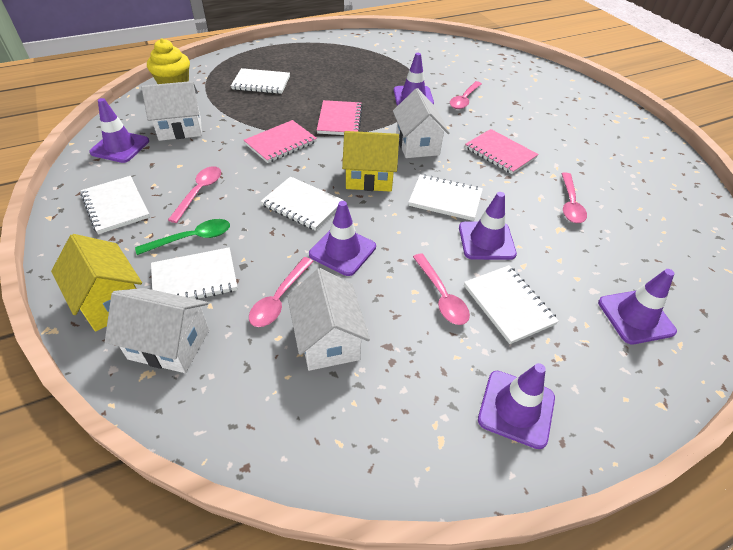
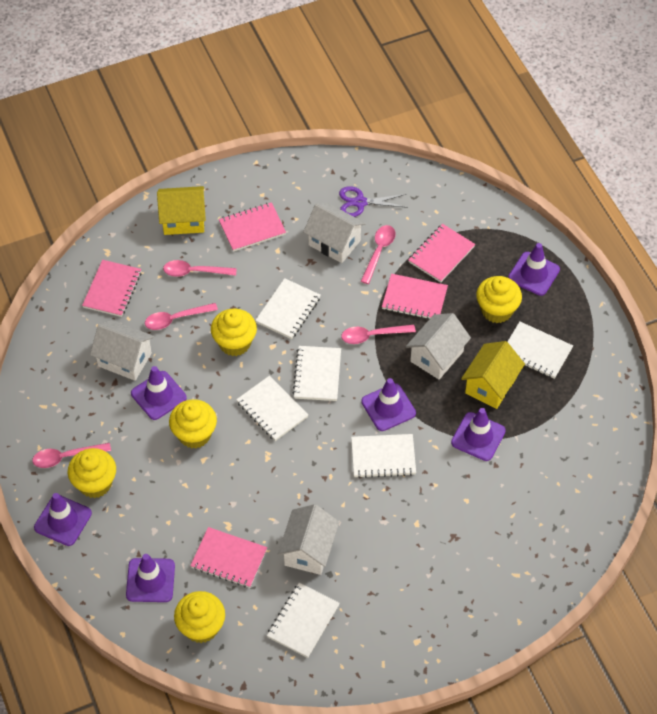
green spoon: 1 -> 0
pink notebook: 3 -> 5
purple scissors: 0 -> 1
yellow cupcake: 1 -> 5

